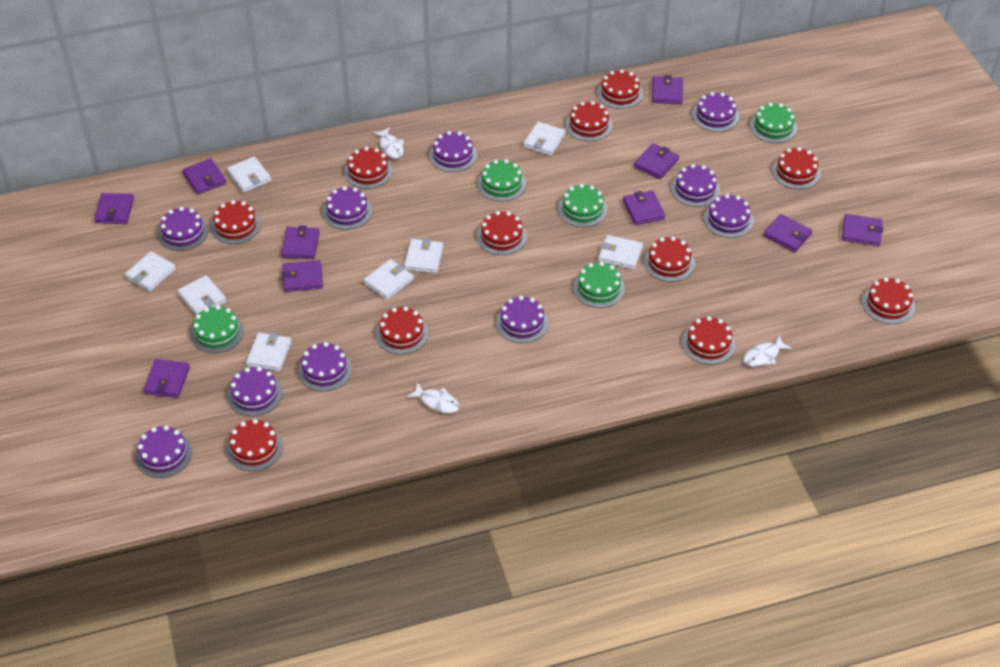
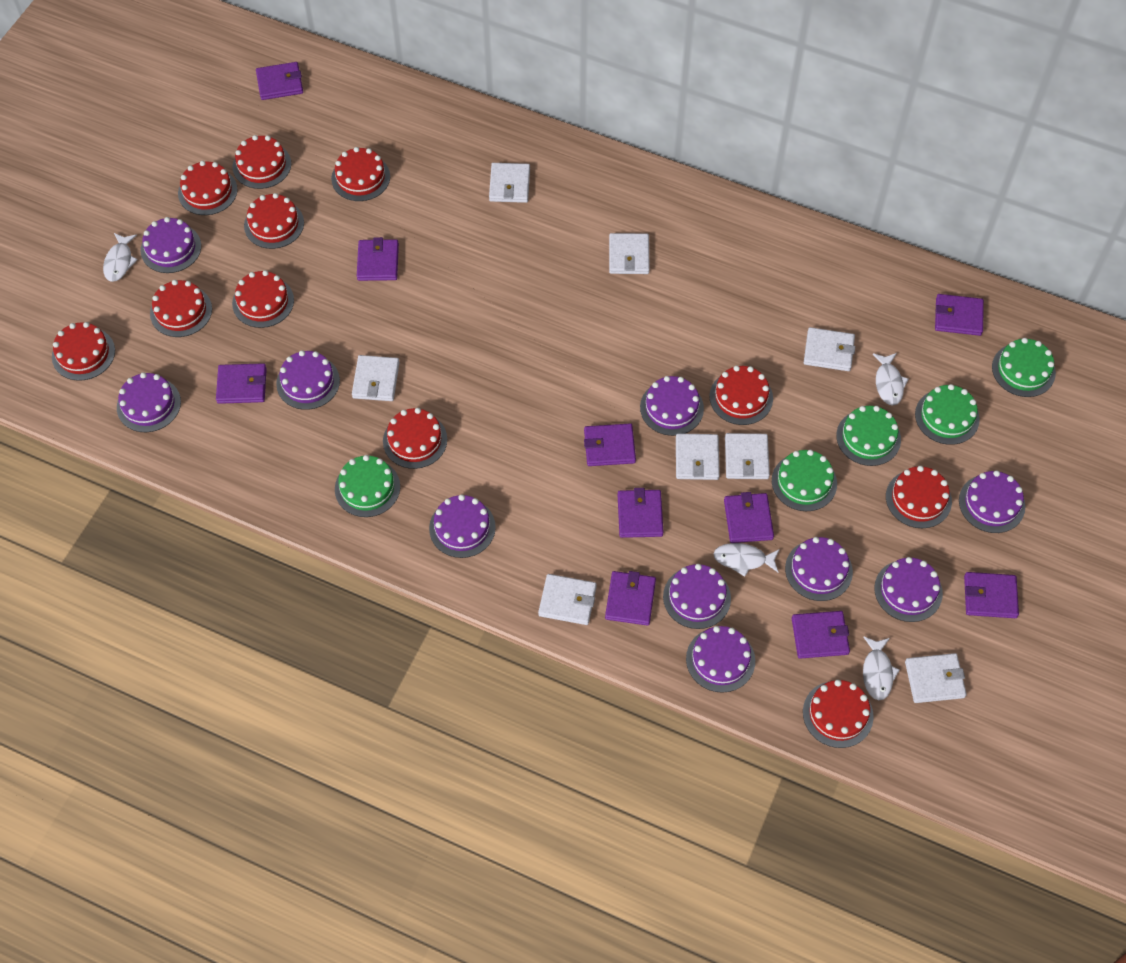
white fish: 3 -> 4

